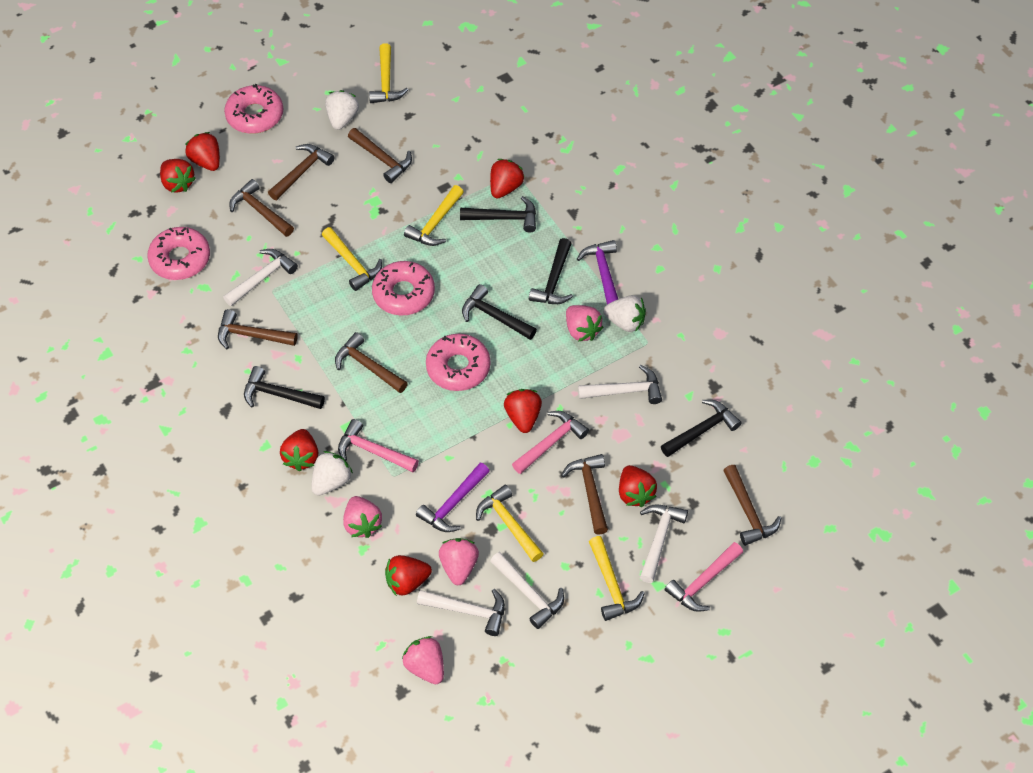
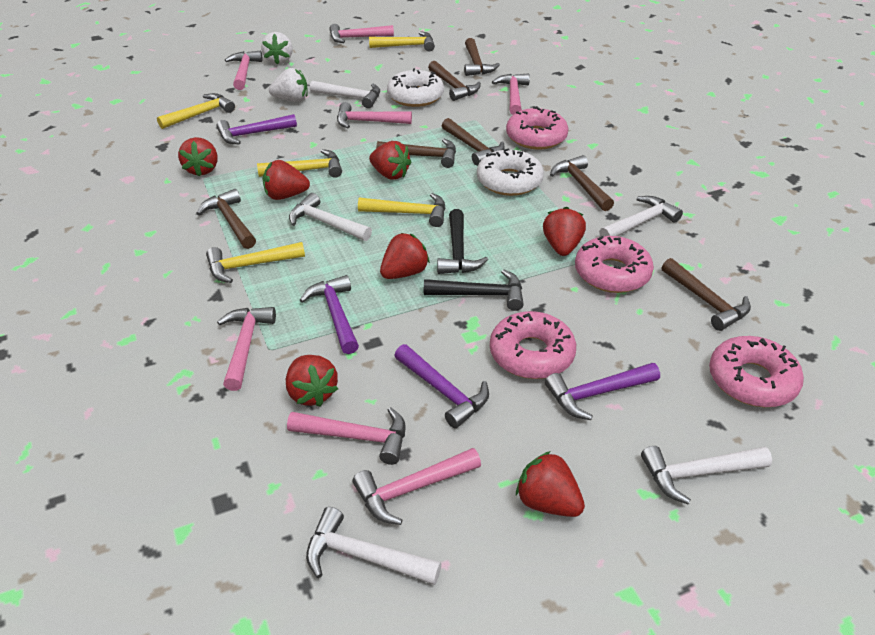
black hammer: 5 -> 2
pink hammer: 3 -> 7
pink strawberry: 4 -> 0
purple hammer: 2 -> 4
white donut: 0 -> 2
white strawberry: 3 -> 2

